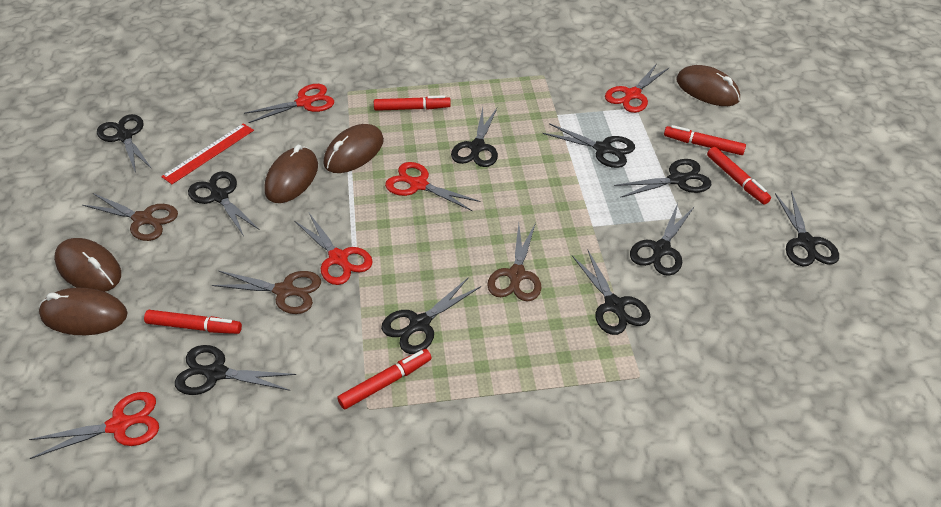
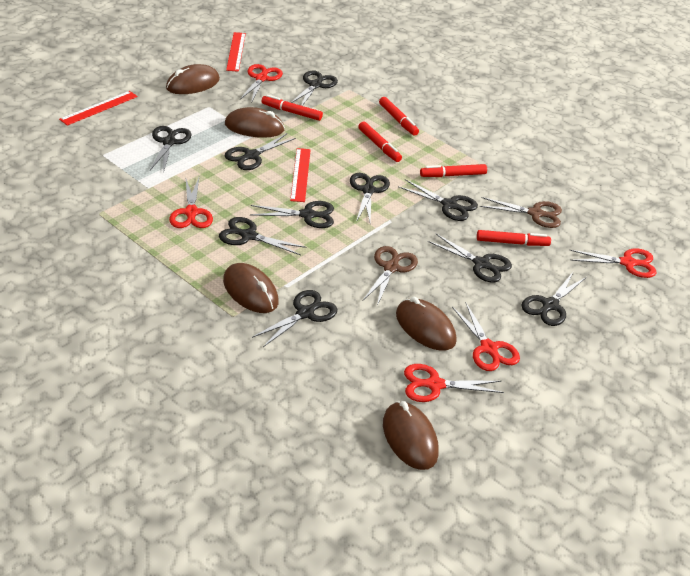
brown scissors: 3 -> 2
red ruler: 1 -> 3

